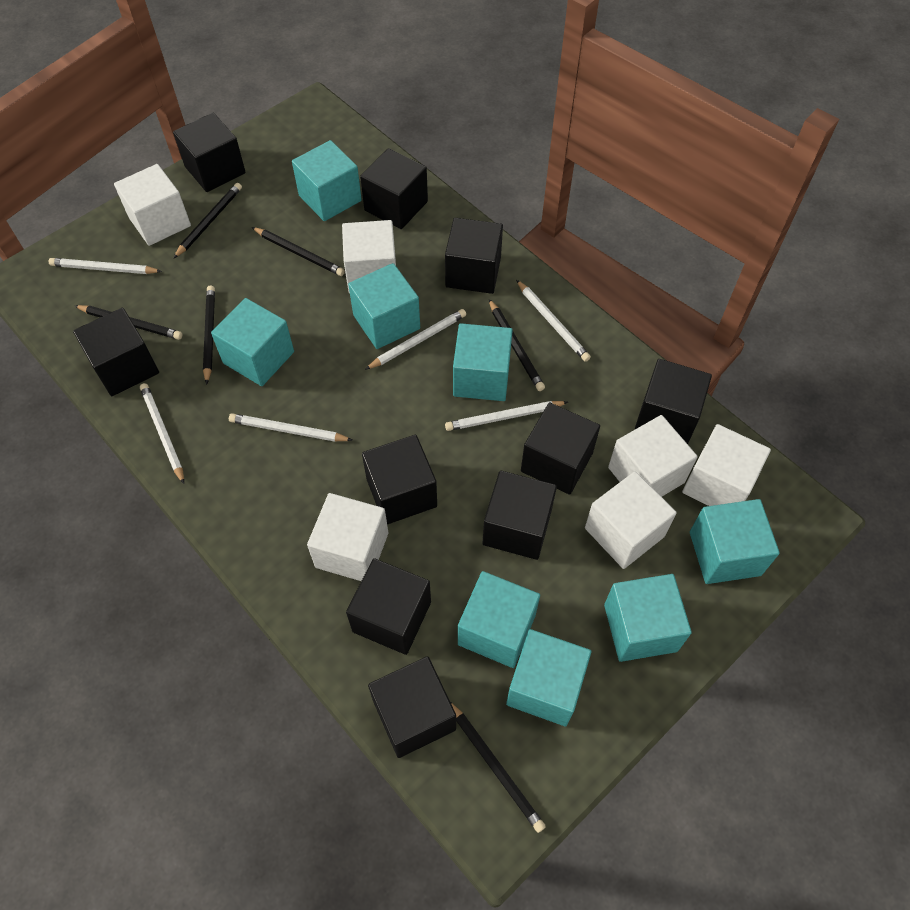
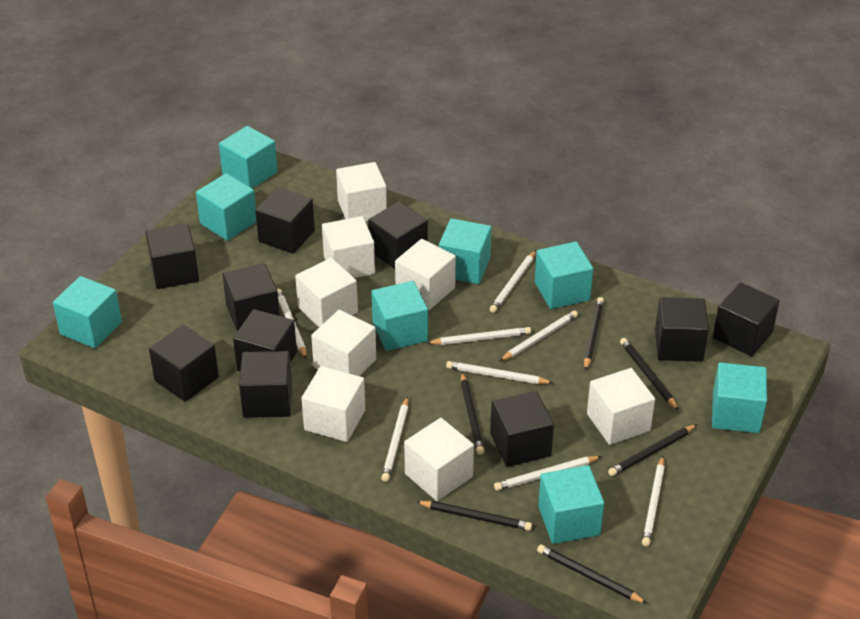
white cube: 6 -> 8
white pencil: 6 -> 8

